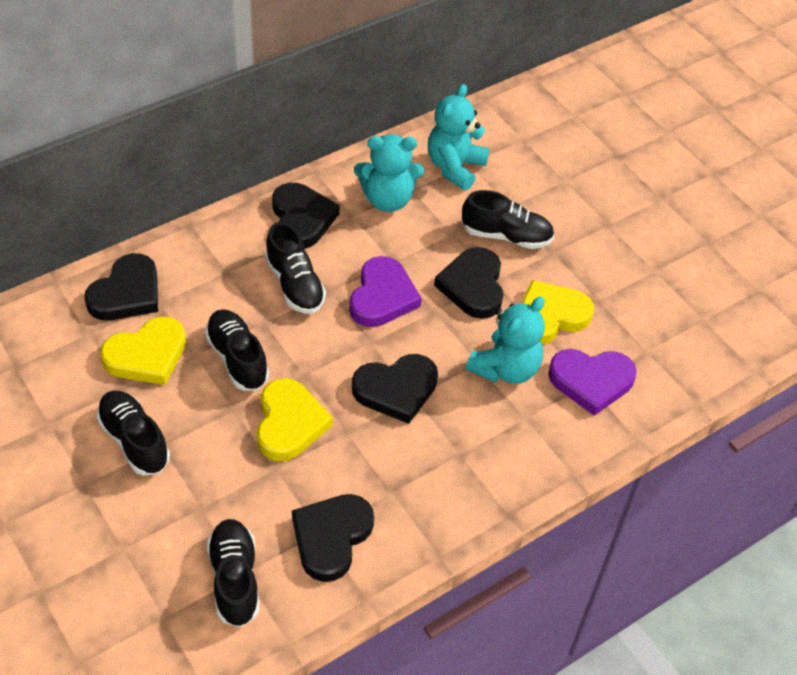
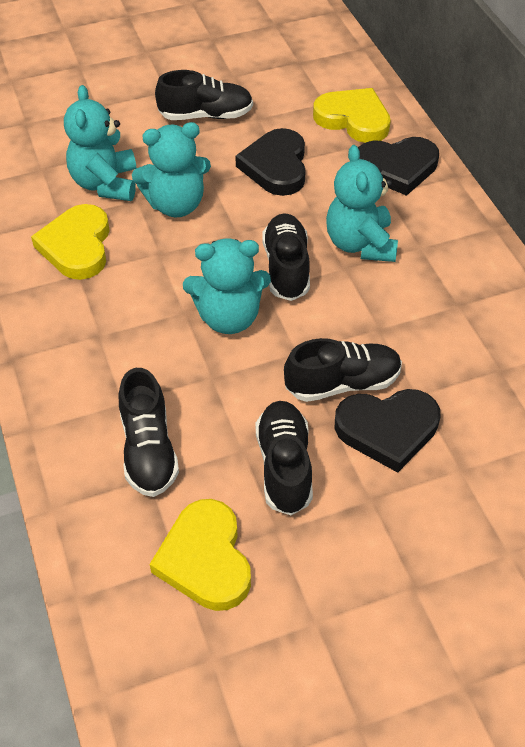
black heart: 5 -> 3
purple heart: 2 -> 0
turquoise teddy bear: 3 -> 4

